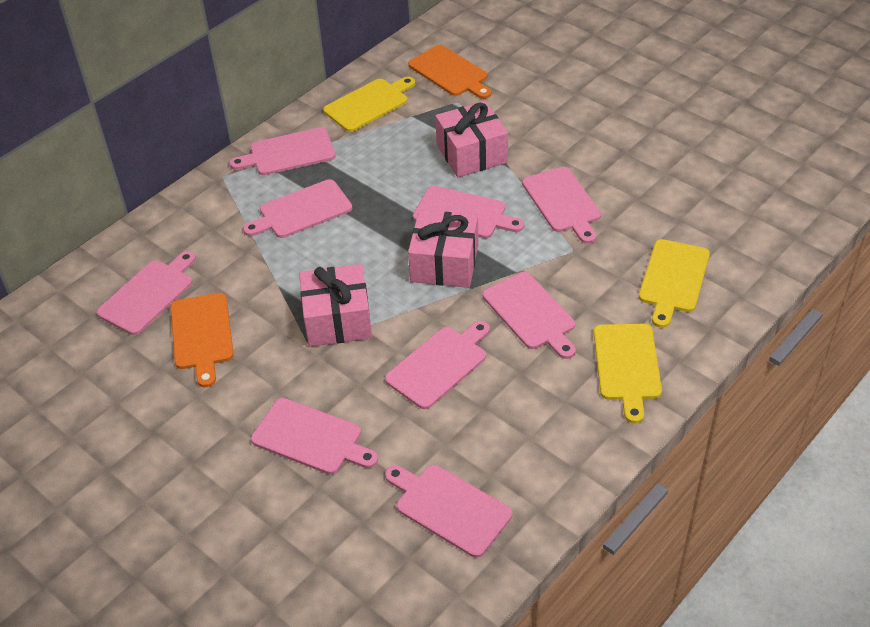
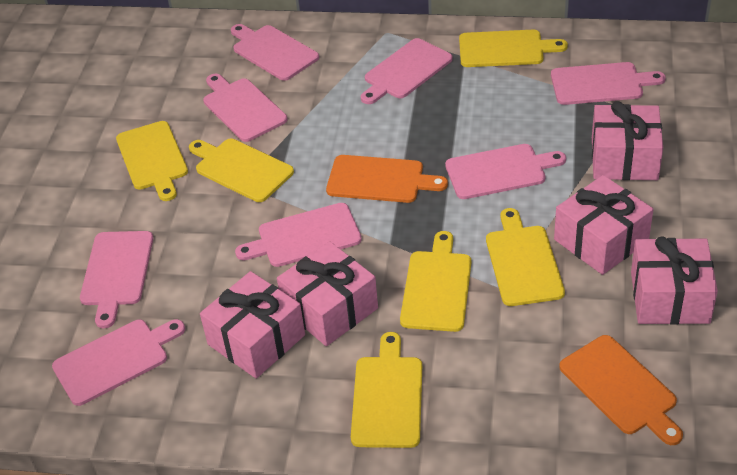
pink cutting board: 9 -> 8
pink gift: 3 -> 5
yellow cutting board: 3 -> 6

